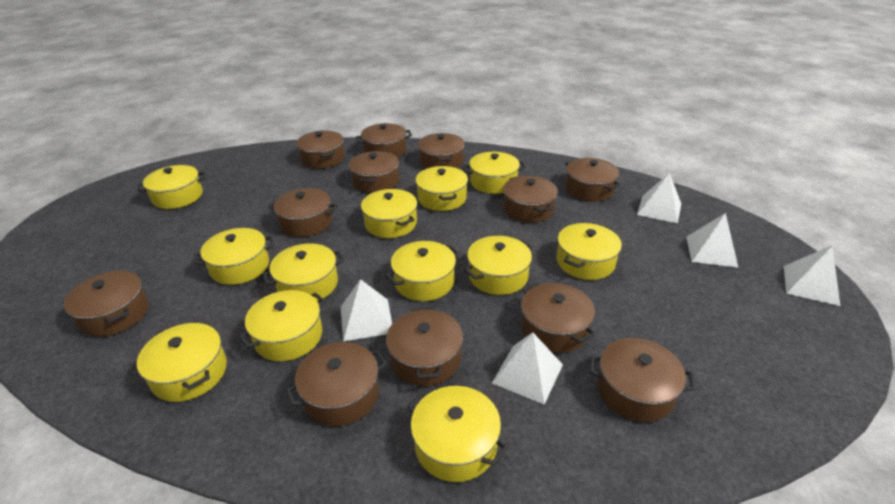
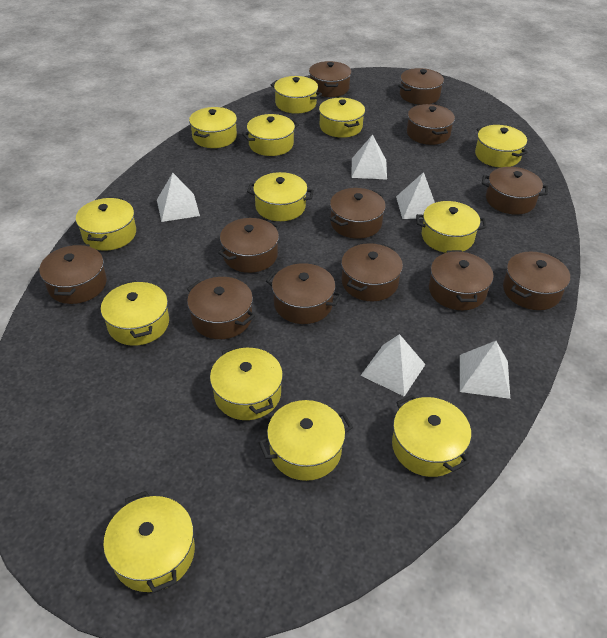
yellow pot: 12 -> 13

